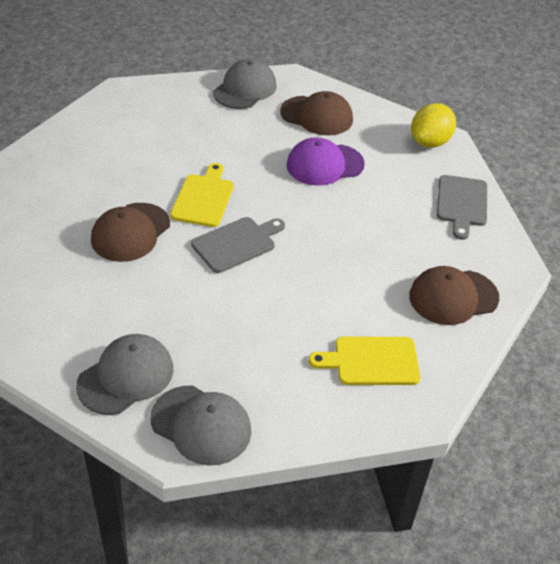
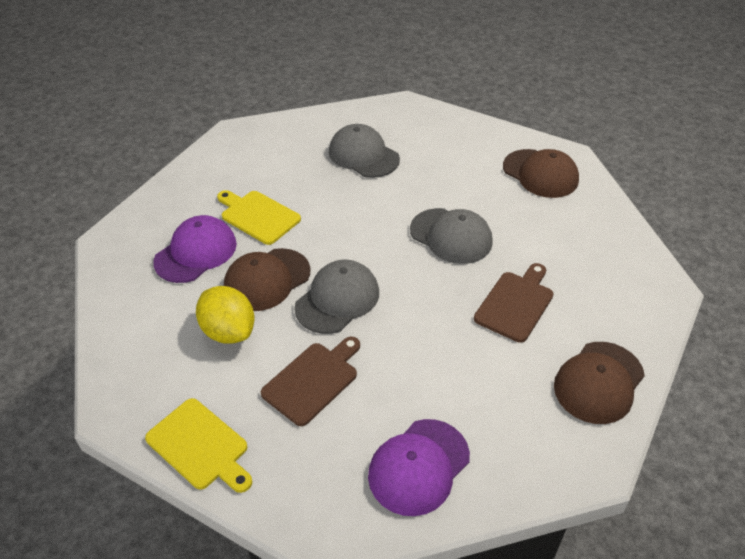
brown cutting board: 0 -> 2
grey cutting board: 2 -> 0
purple cap: 1 -> 2

